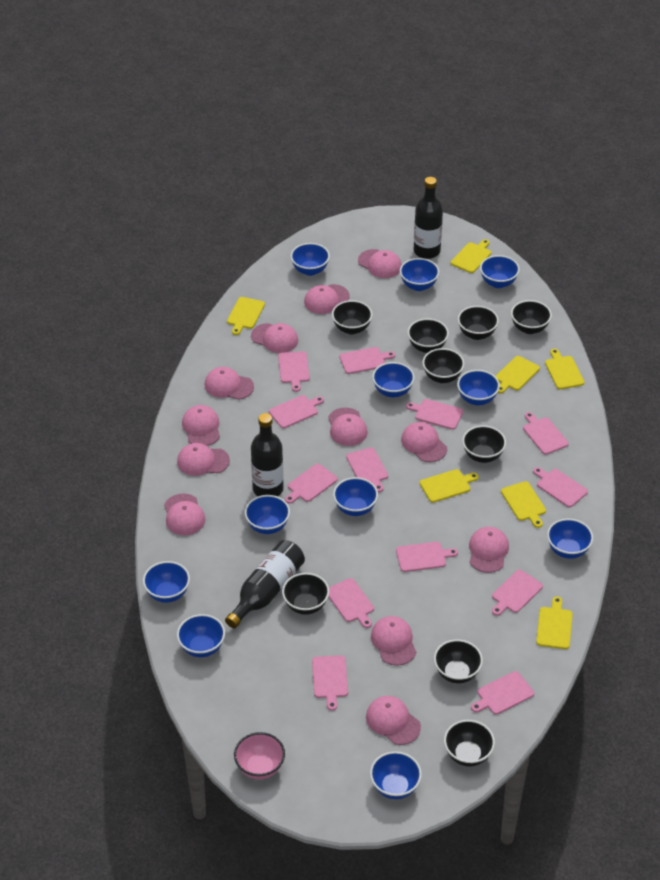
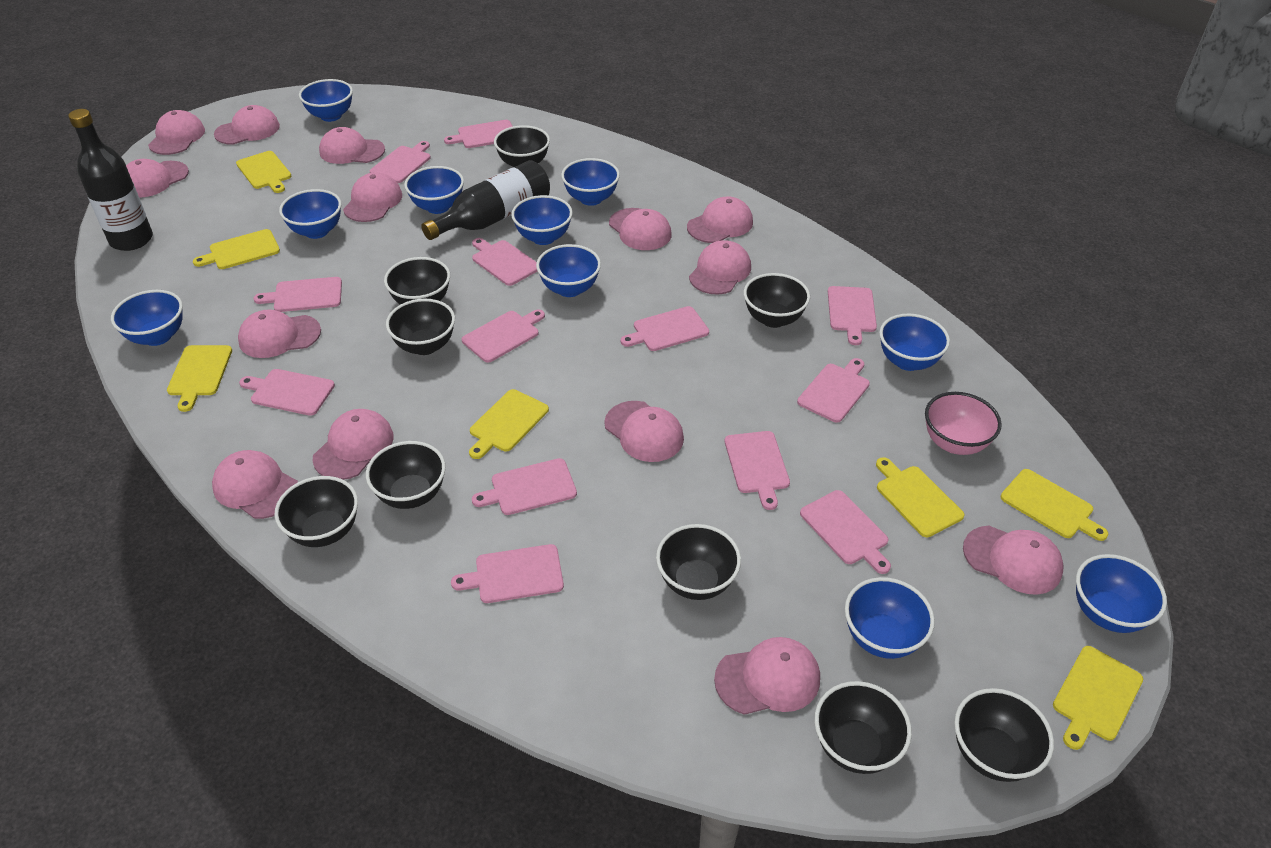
black bottle: 3 -> 2
blue bowl: 11 -> 10
pink cap: 12 -> 14

